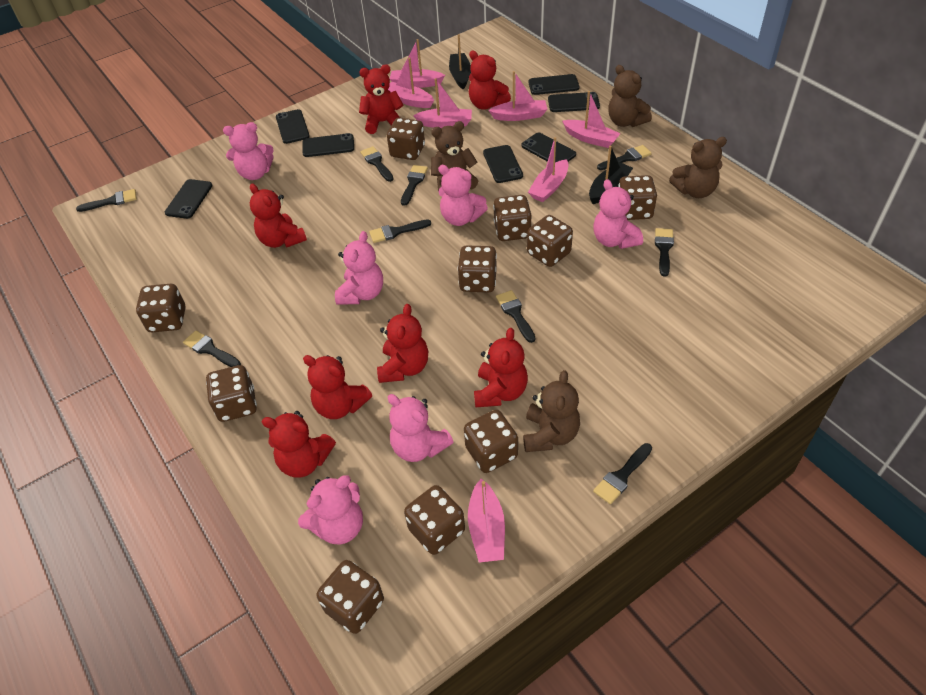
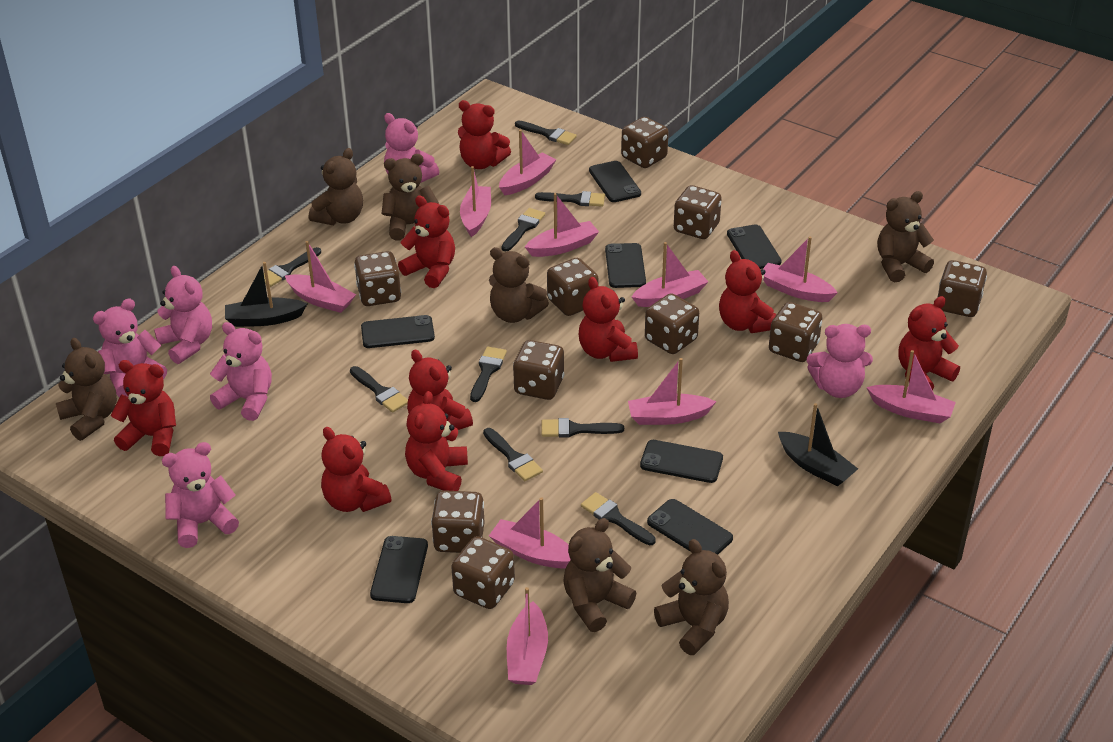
brown teddy bear: 4 -> 7
pink boat: 7 -> 10
red teddy bear: 7 -> 9

